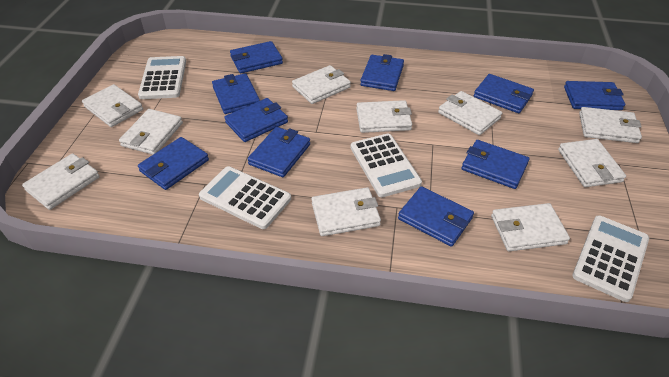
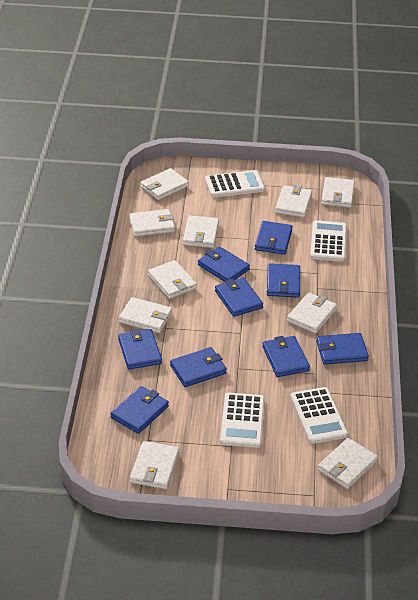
blue wallet: 10 -> 9

